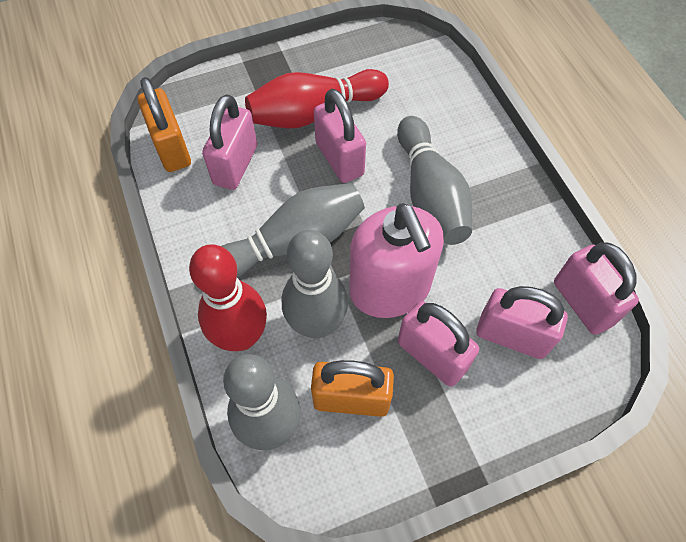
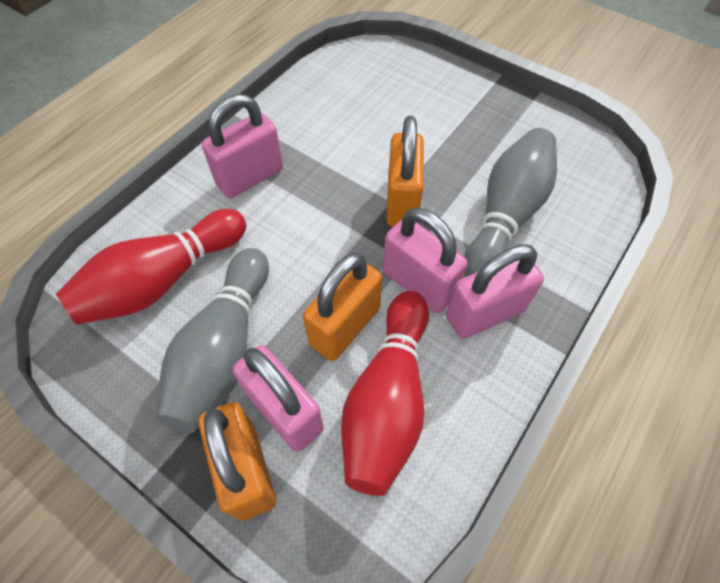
grey bowling pin: 4 -> 2
orange padlock: 2 -> 3
pink padlock: 5 -> 4
pink soap dispenser: 1 -> 0

